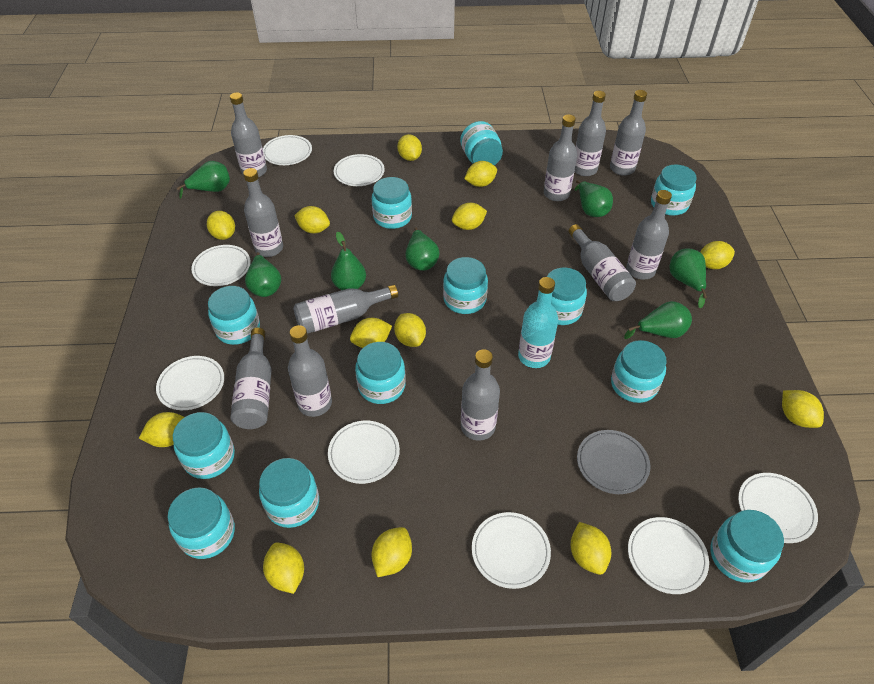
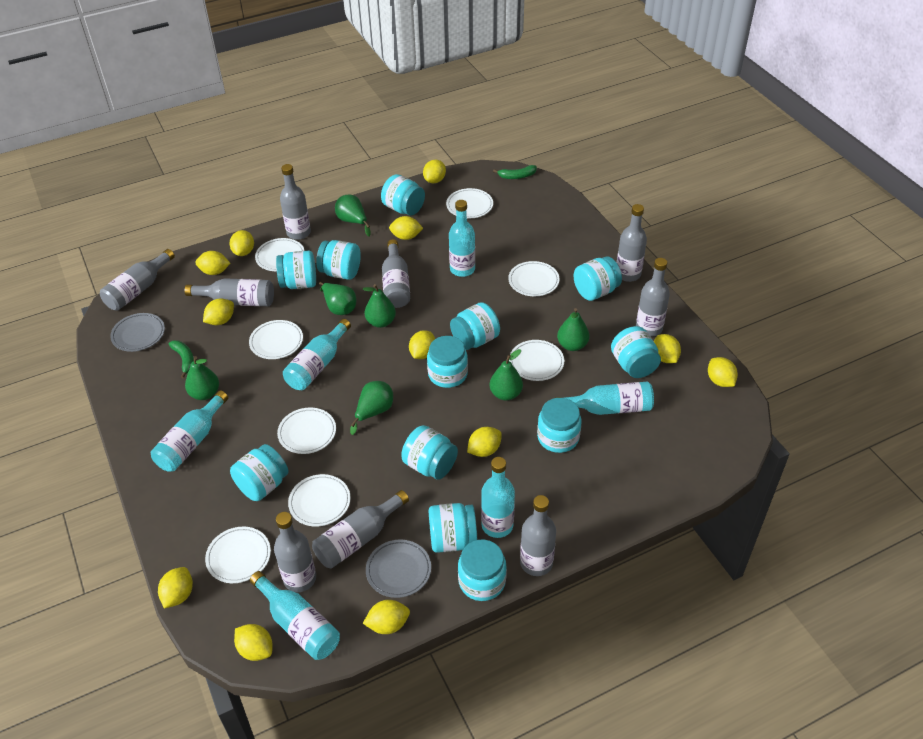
green banana: 0 -> 2
grey bottle: 11 -> 9
grey plate: 1 -> 2
turquoise bottle: 1 -> 6
yellow lemon: 13 -> 12

